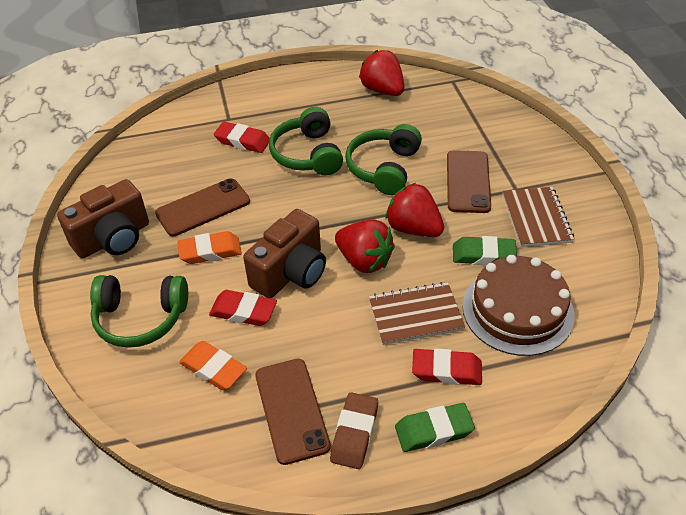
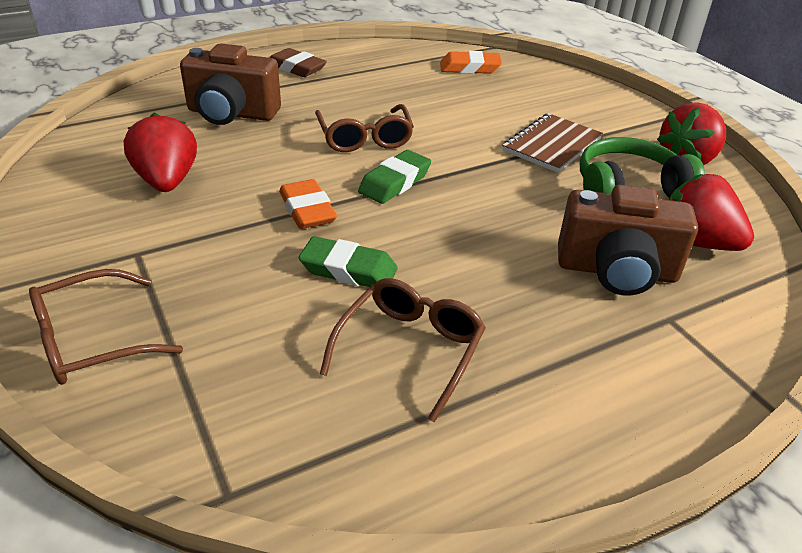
brown cake: 1 -> 0
brown glasses: 0 -> 3
brown notebook: 2 -> 1
brown phone: 3 -> 0
green headphones: 3 -> 1
red eraser: 3 -> 0

